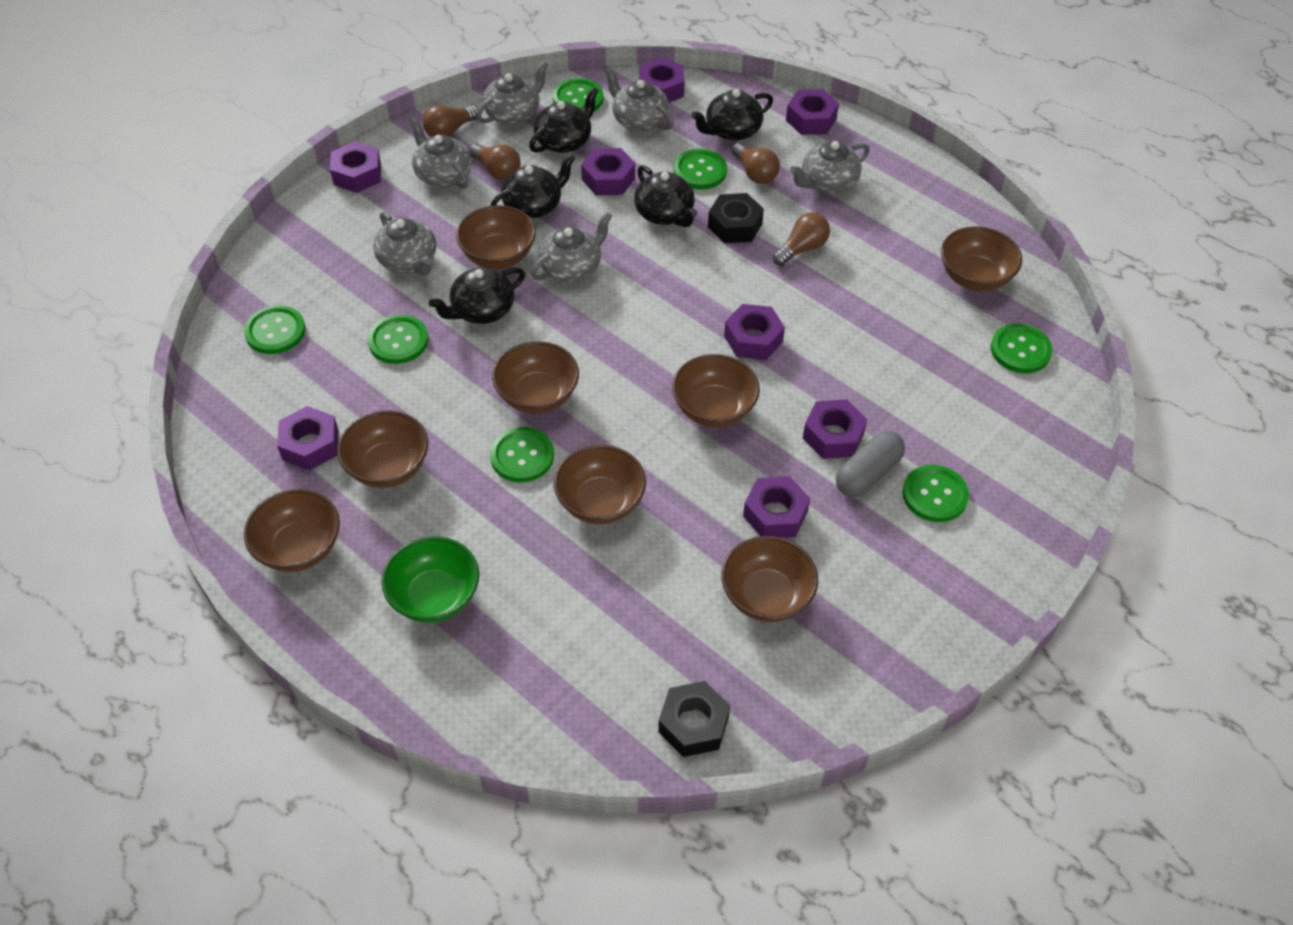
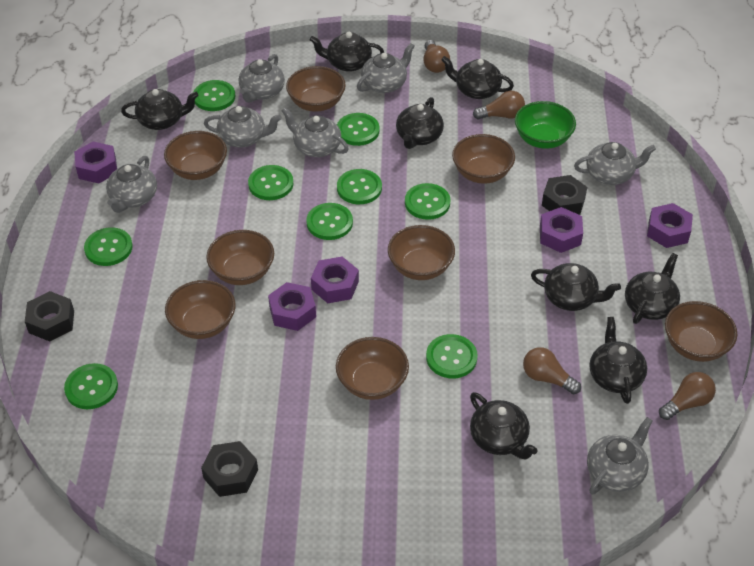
black nut: 2 -> 3
black teapot: 5 -> 8
green button: 7 -> 9
grey capsule: 1 -> 0
grey teapot: 6 -> 7
purple nut: 8 -> 5

